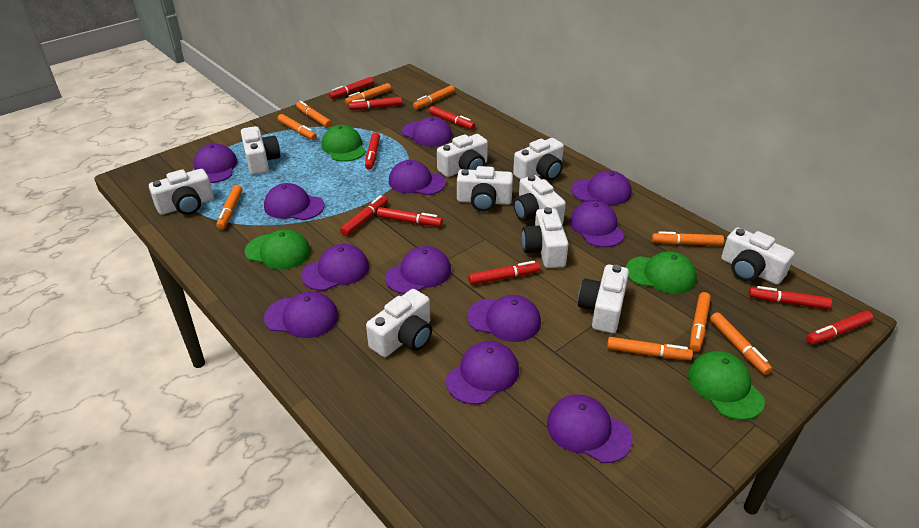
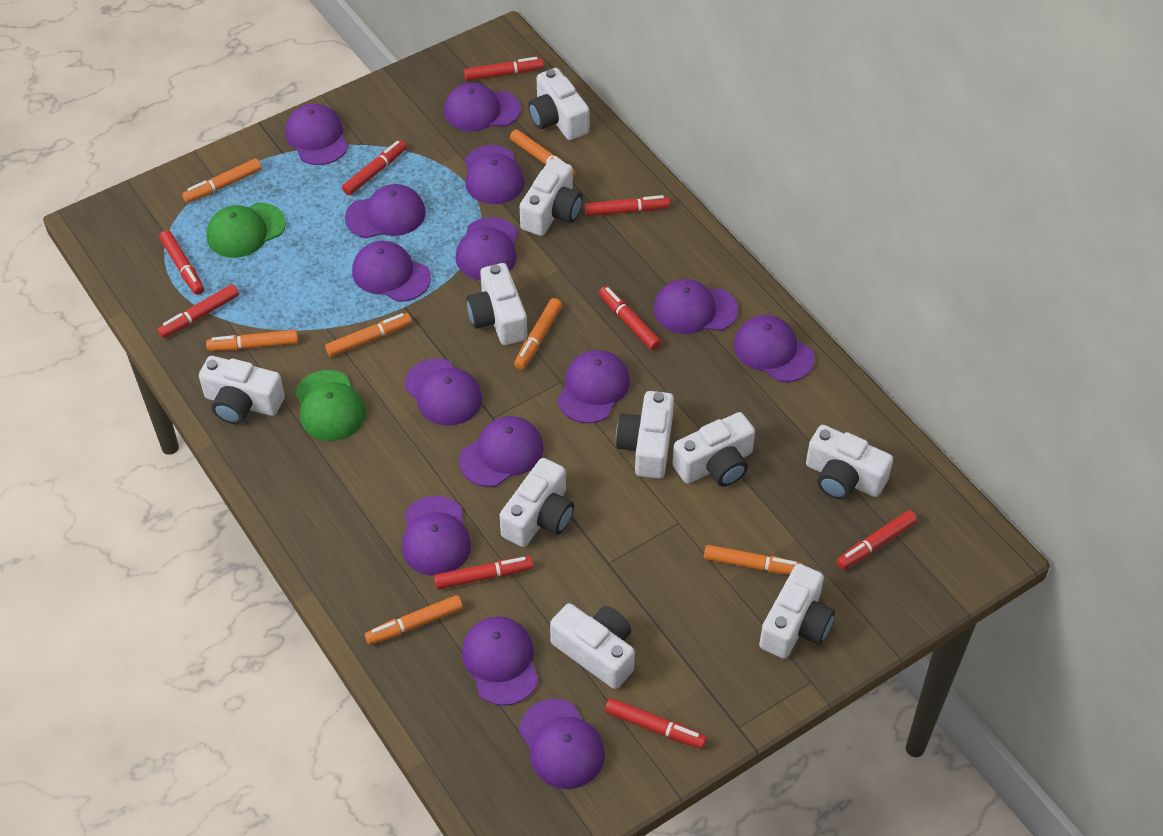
green cap: 4 -> 2
orange marker: 9 -> 7
purple cap: 12 -> 14

